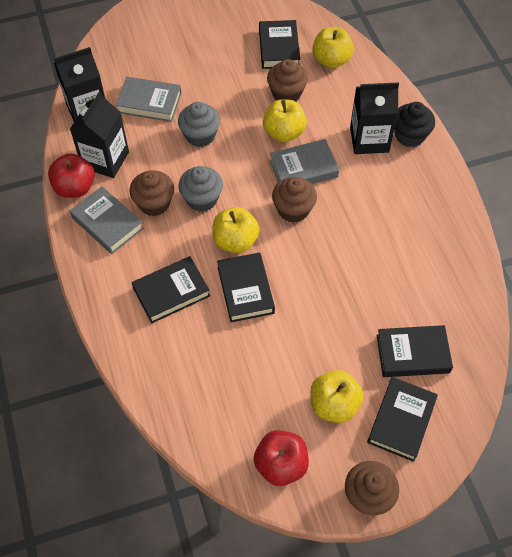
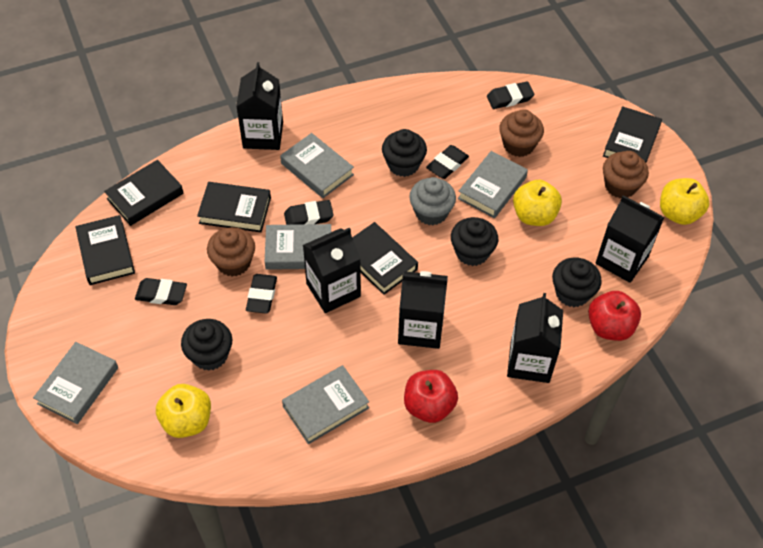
black carton: 3 -> 5
black cupcake: 1 -> 4
black eraser: 0 -> 5
brown cupcake: 4 -> 3
grey book: 3 -> 5
grey cupcake: 2 -> 1
yellow apple: 4 -> 3

